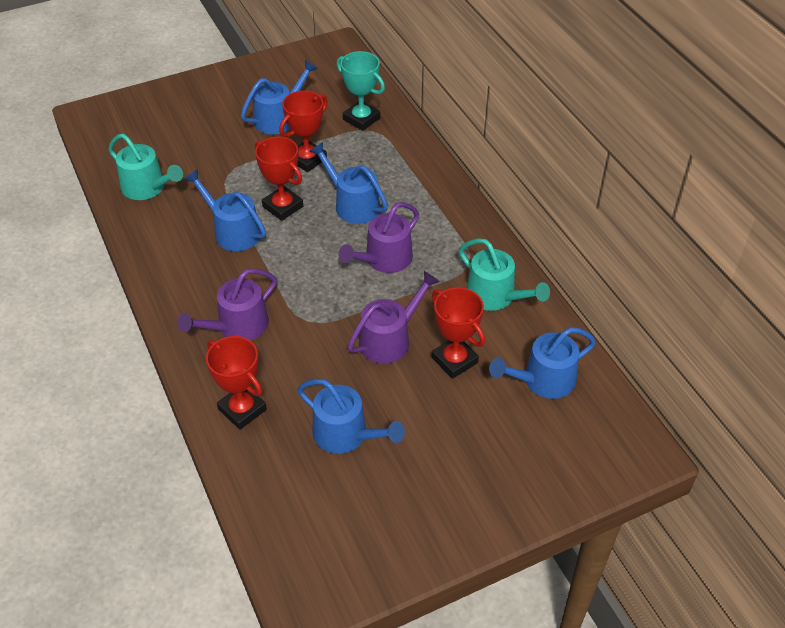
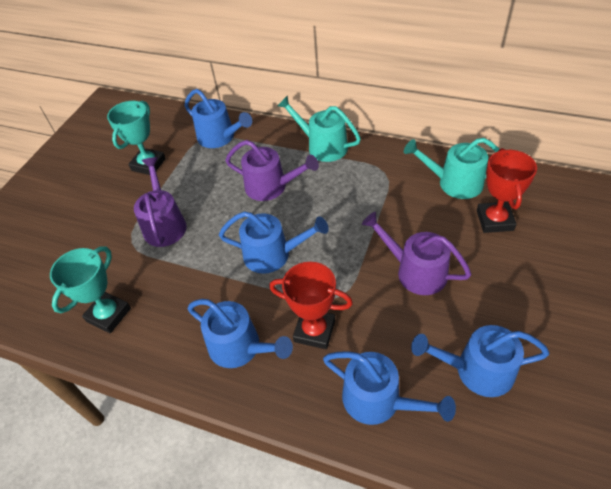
red trophy: 4 -> 2
turquoise trophy: 1 -> 2

